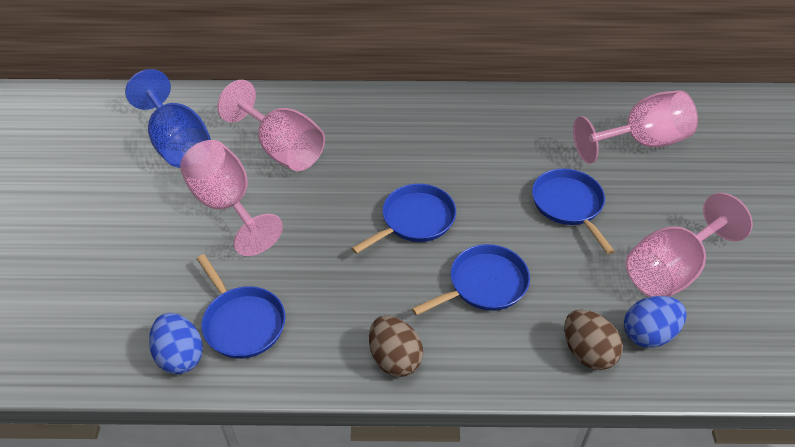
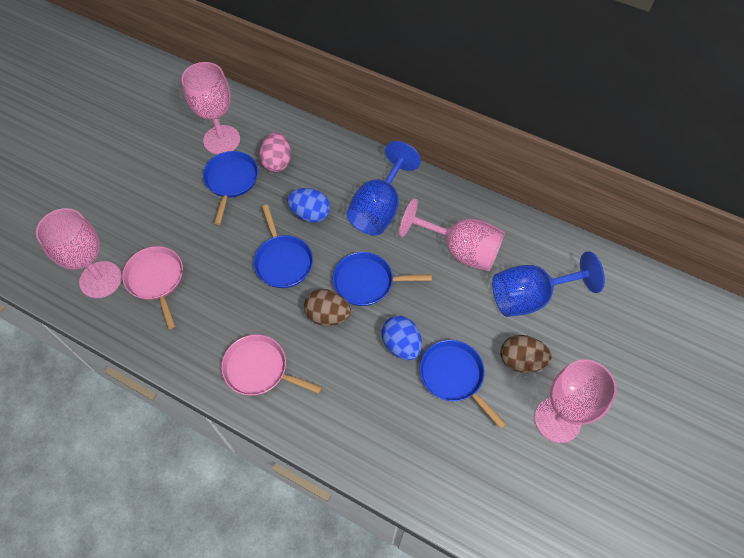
blue goblet: 1 -> 2
pink egg: 0 -> 1
pink pan: 0 -> 2

